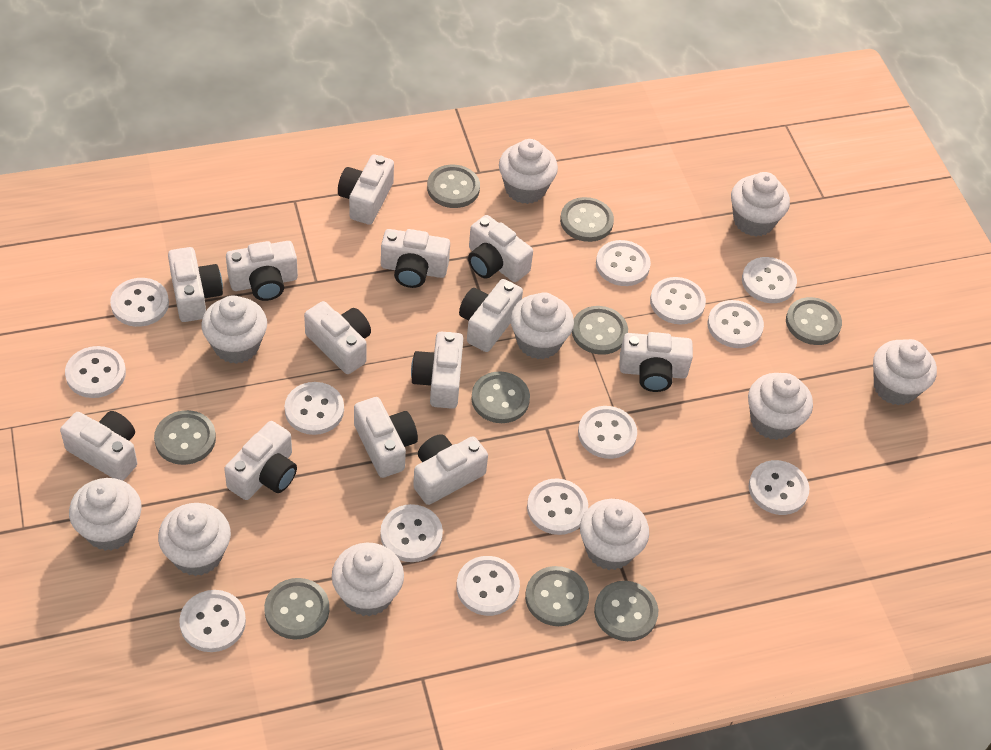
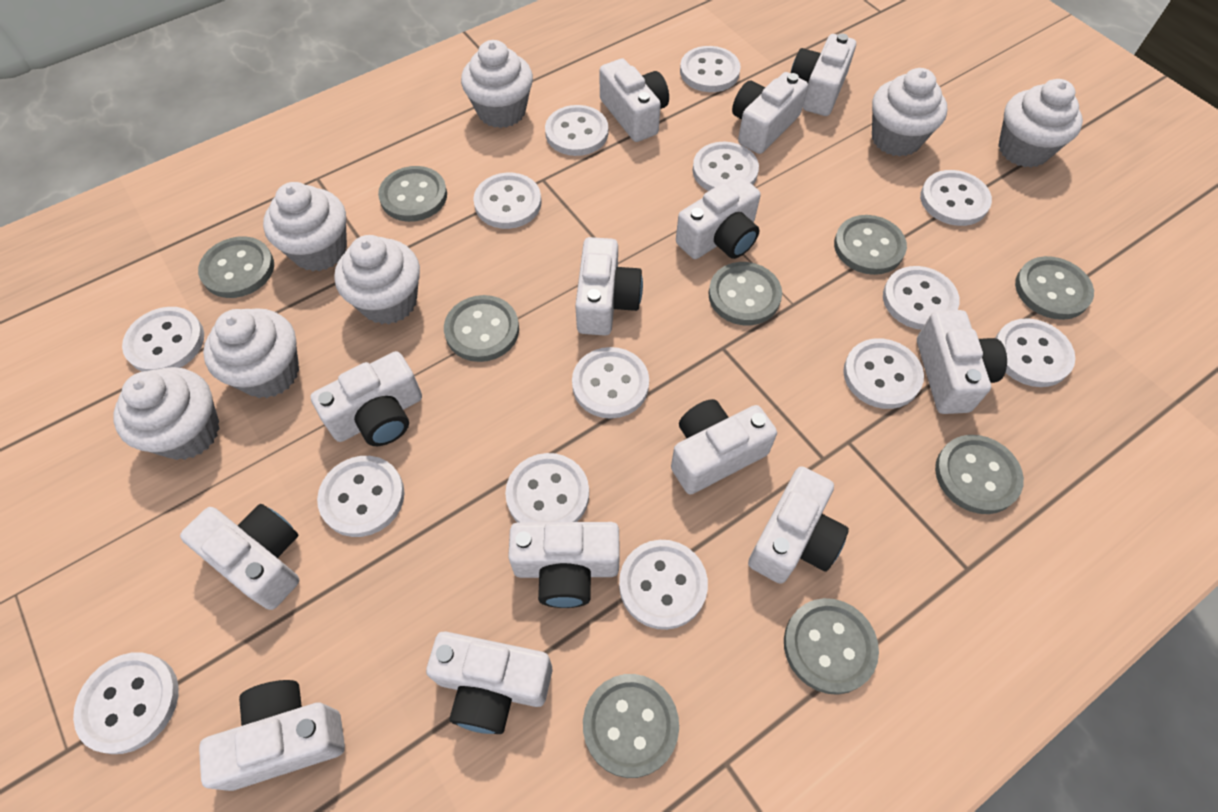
white button: 13 -> 14
white cupcake: 10 -> 7

